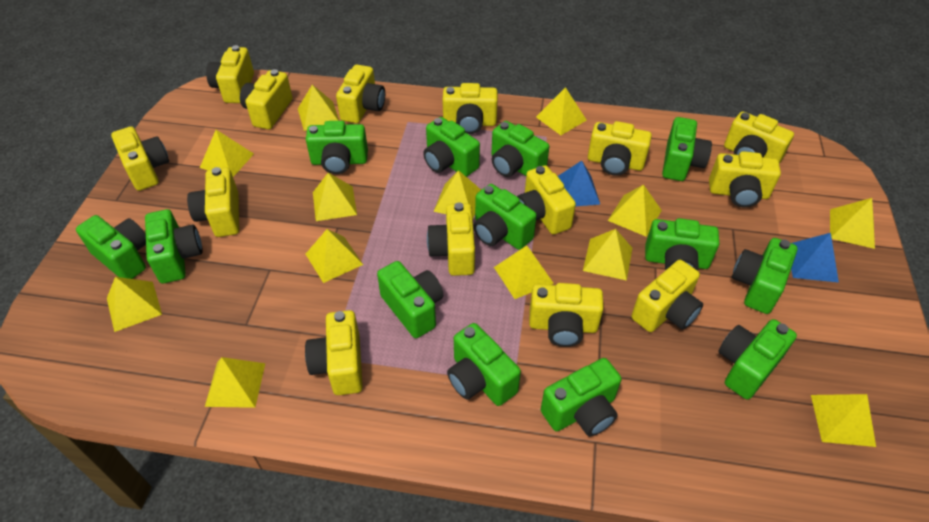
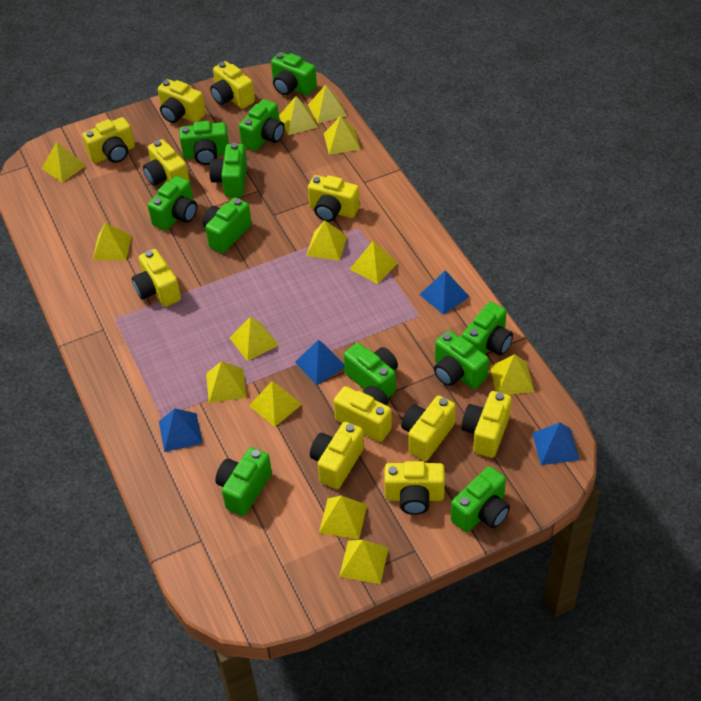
blue pyramid: 2 -> 4
green camera: 13 -> 11
yellow camera: 14 -> 11

